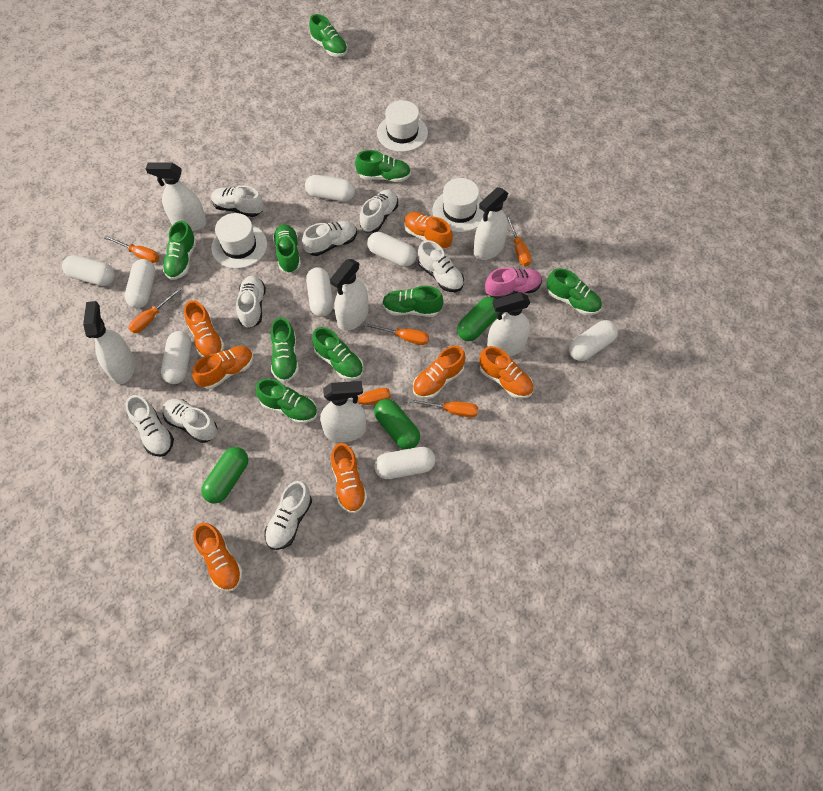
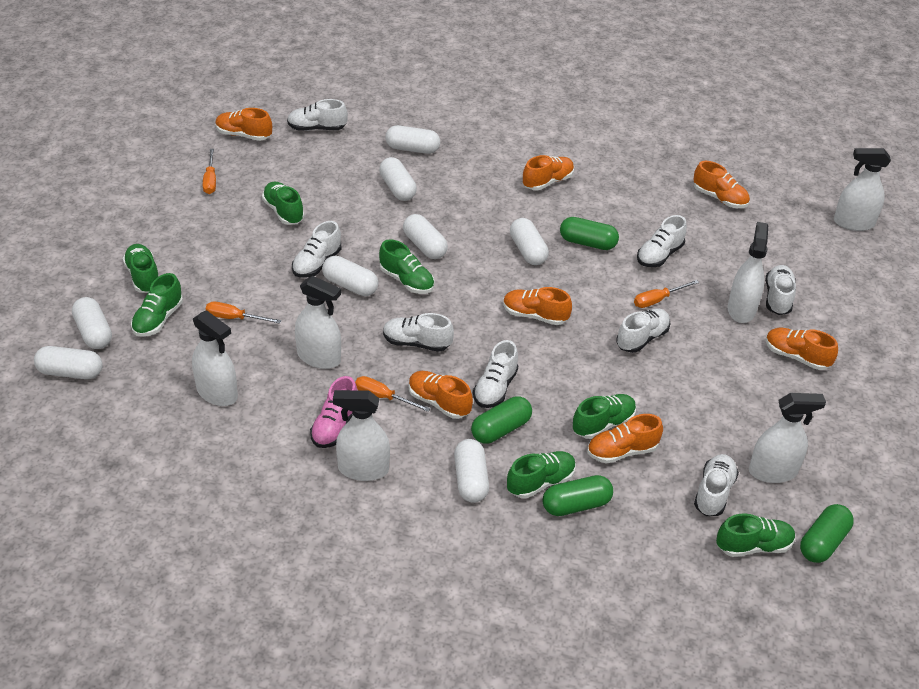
green capsule: 3 -> 4
green shoe: 9 -> 7
orange screwdriver: 6 -> 4
white hat: 3 -> 0

